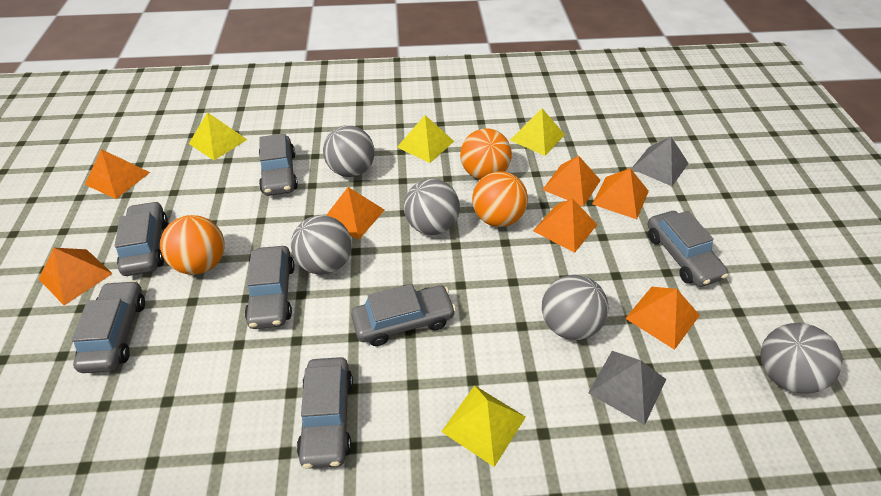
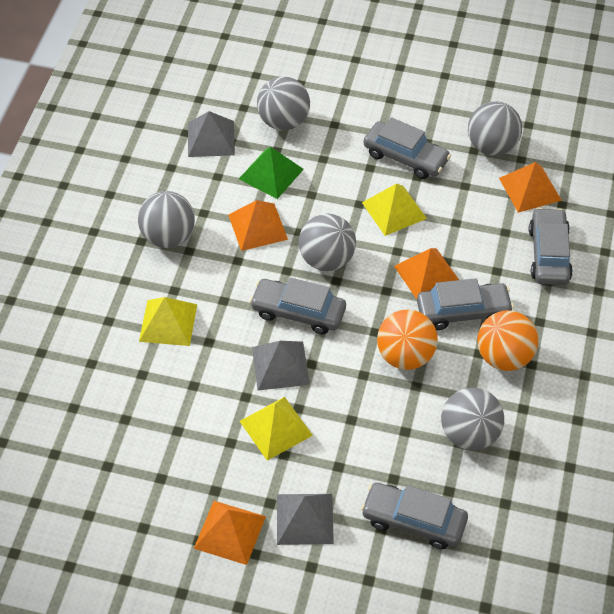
green pyramid: 0 -> 1
grey car: 7 -> 5
grey pyramid: 2 -> 3
orange ball: 3 -> 2
orange pyramid: 7 -> 4
yellow pyramid: 4 -> 3

